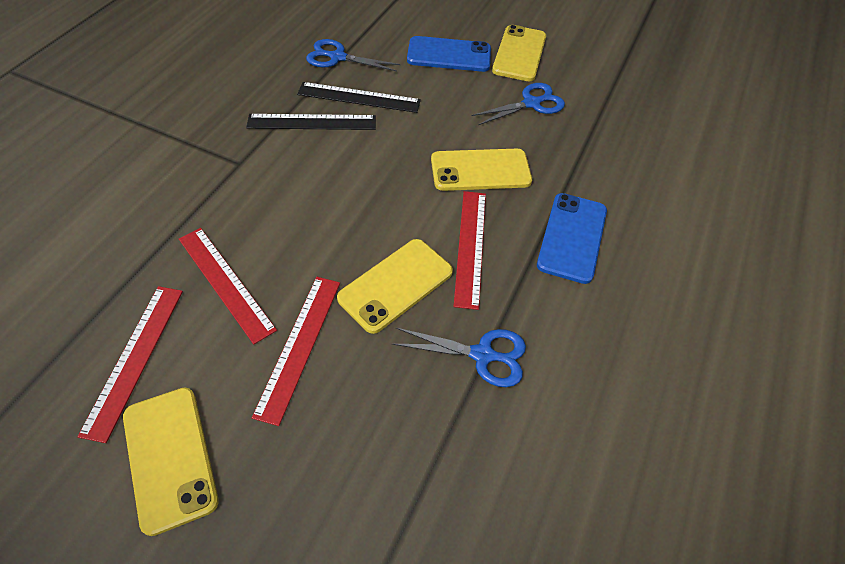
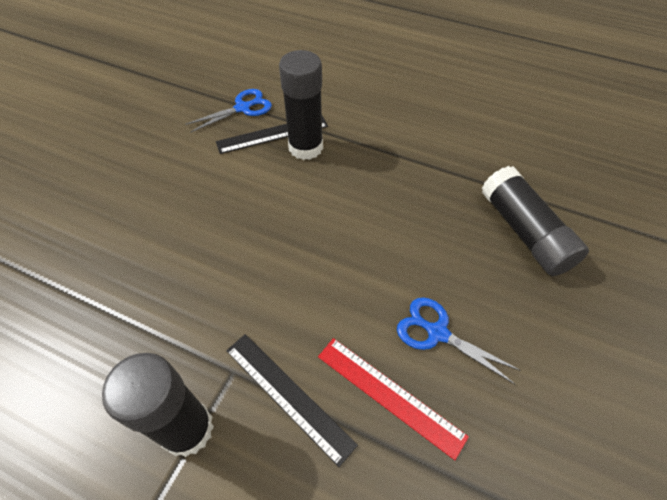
black glue stick: 0 -> 3
blue phone: 2 -> 0
blue scissors: 3 -> 2
red ruler: 4 -> 1
yellow phone: 4 -> 0

